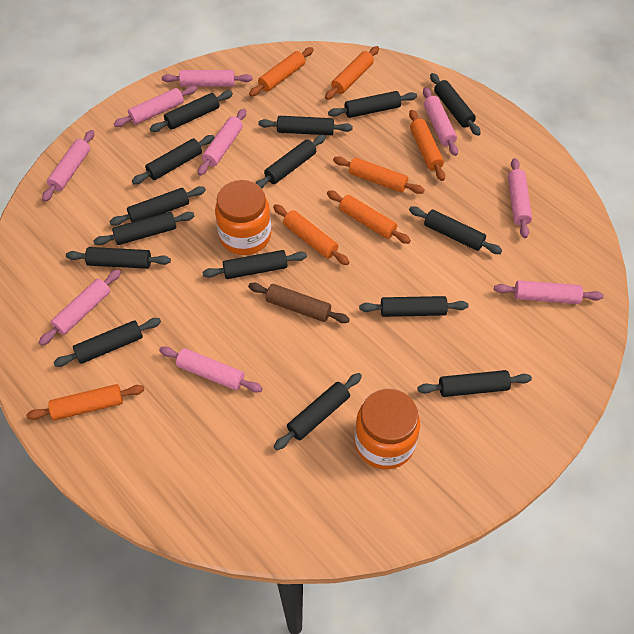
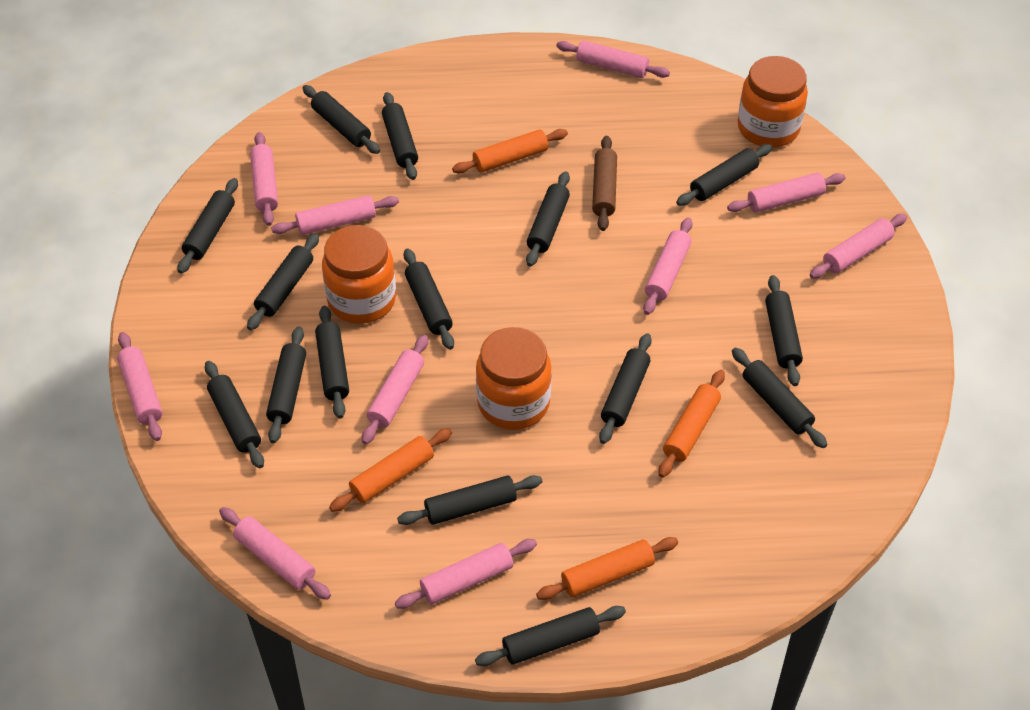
orange jar: 2 -> 3
orange rolling pin: 7 -> 4
pink rolling pin: 9 -> 10

